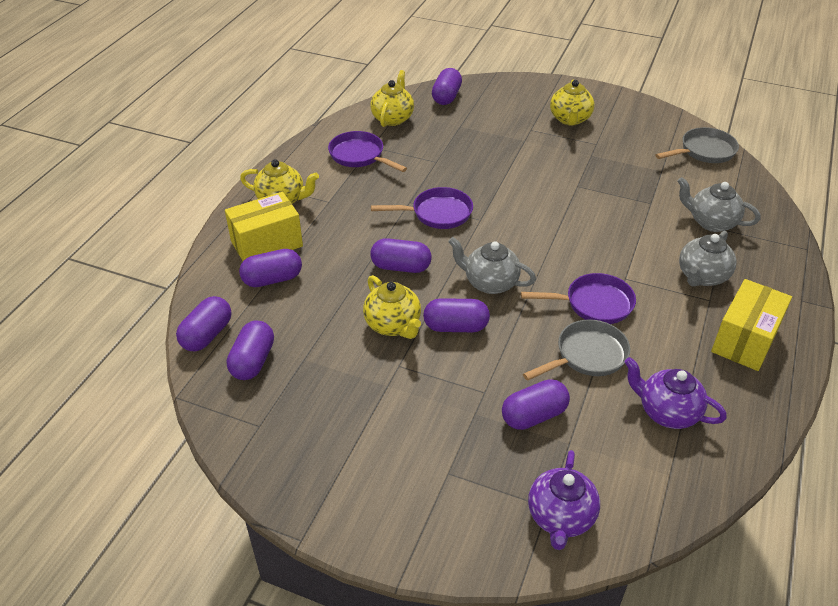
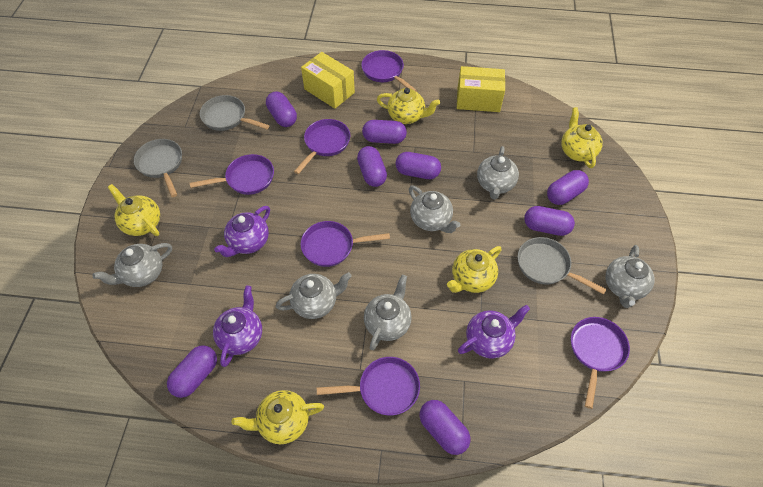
grey pan: 2 -> 3
grey teapot: 3 -> 6
purple capsule: 7 -> 8
purple pan: 3 -> 6
purple teapot: 2 -> 3
yellow teapot: 4 -> 5

